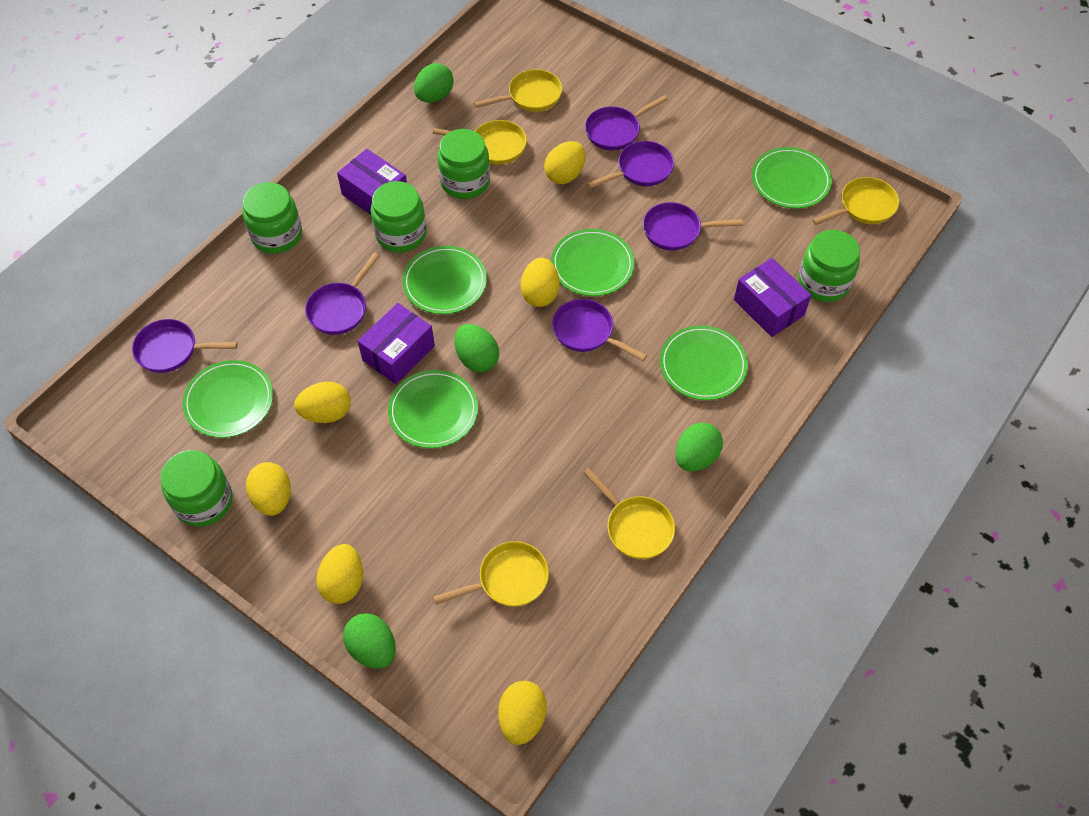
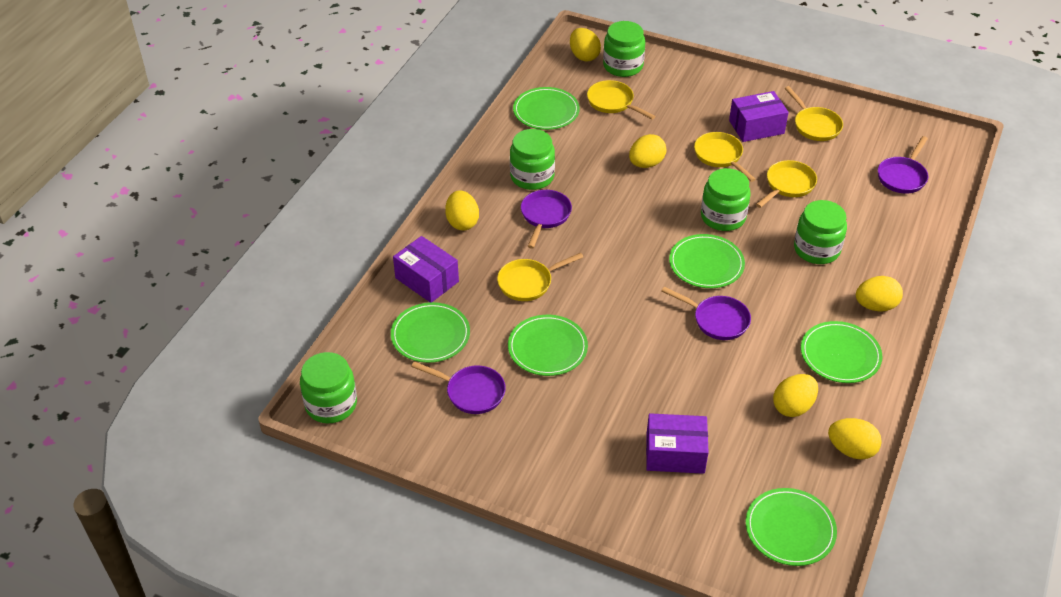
green egg: 4 -> 0
purple pan: 6 -> 4

